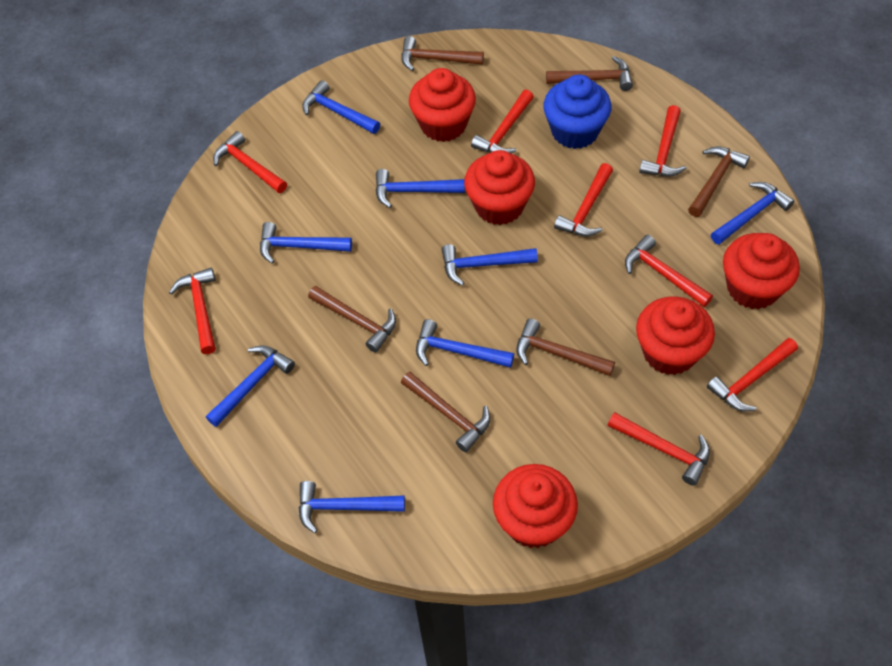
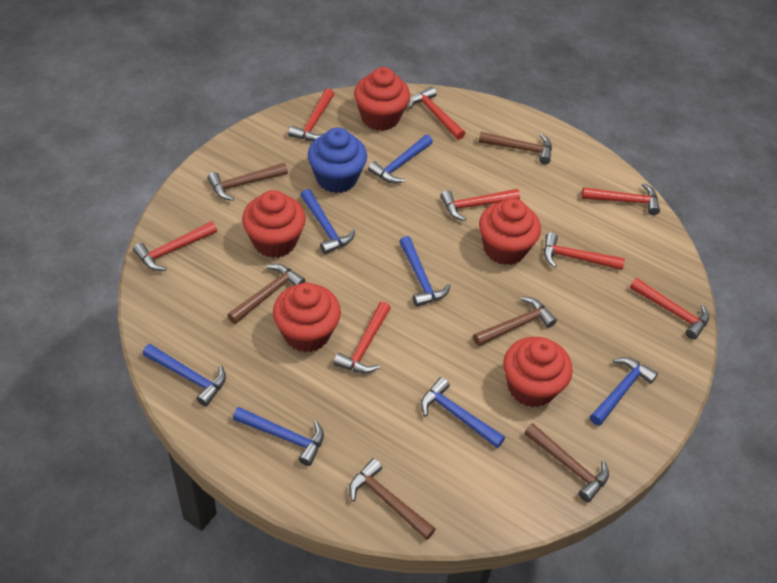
blue hammer: 8 -> 7

